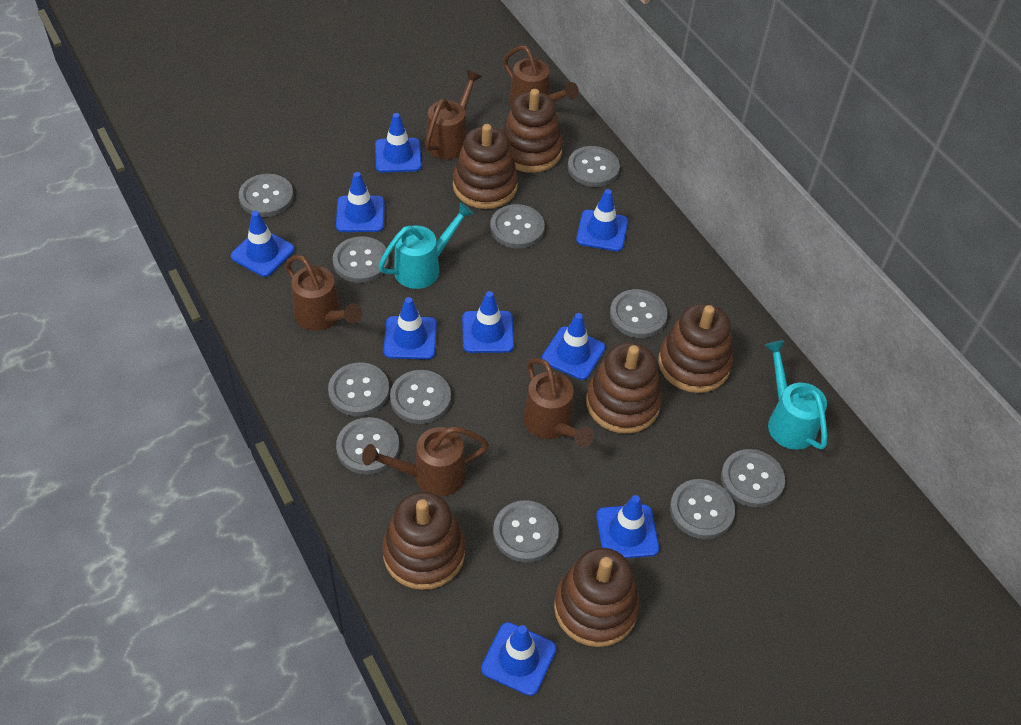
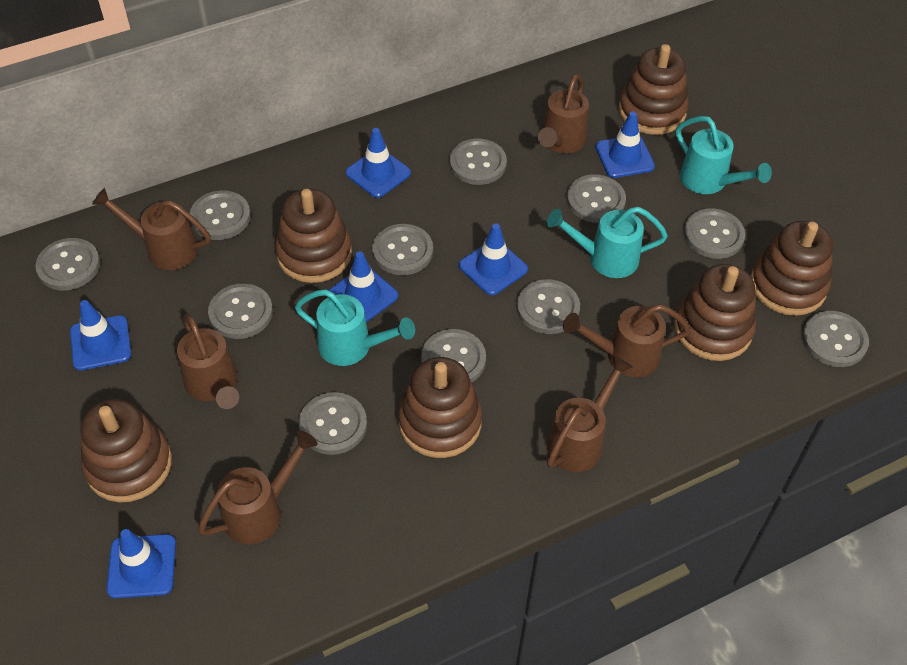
blue traffic cone: 9 -> 6
brown watering can: 5 -> 6
turquoise watering can: 2 -> 3

